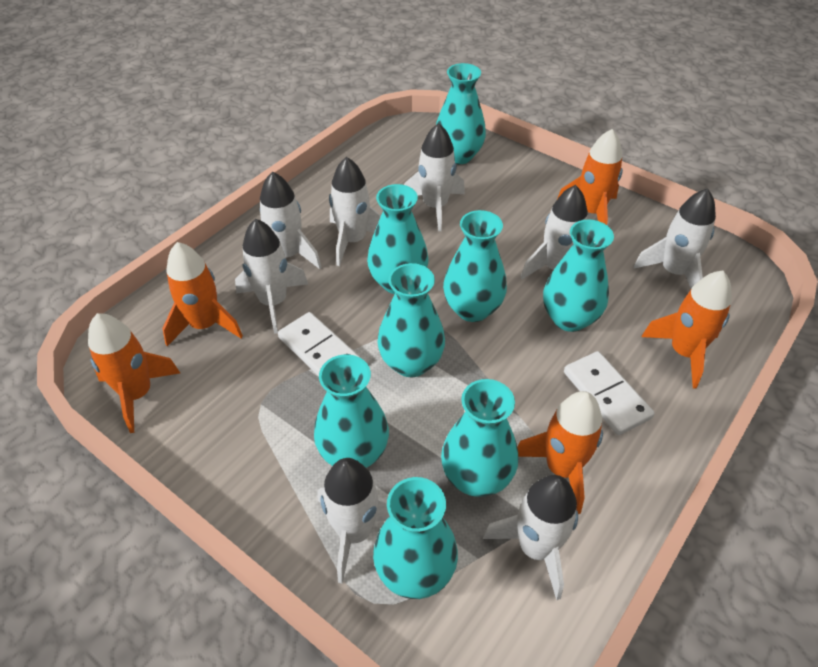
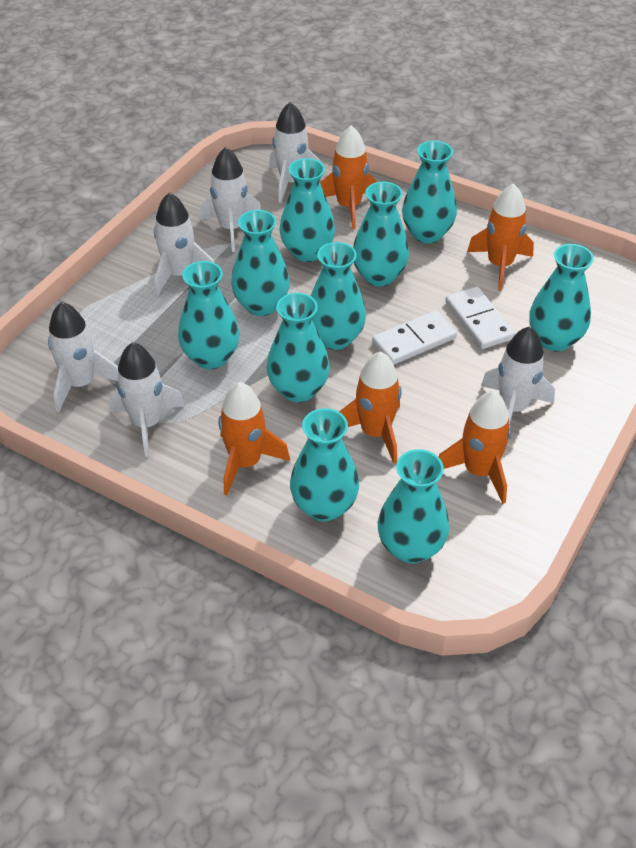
turquoise vase: 8 -> 10
white rocket: 8 -> 6

